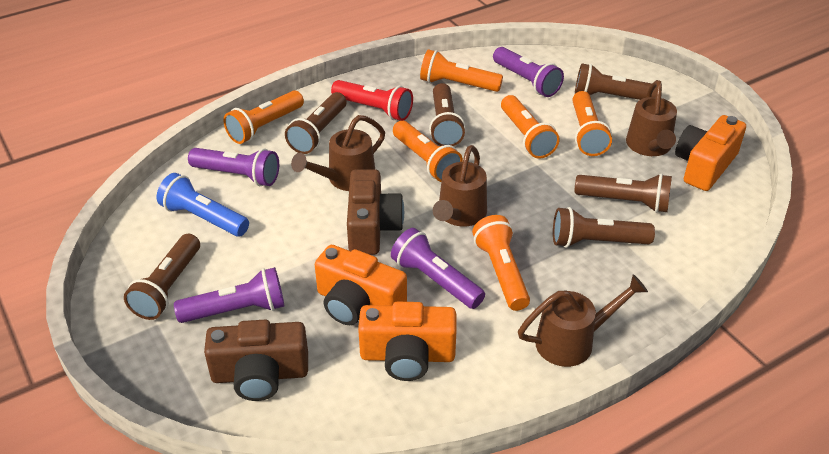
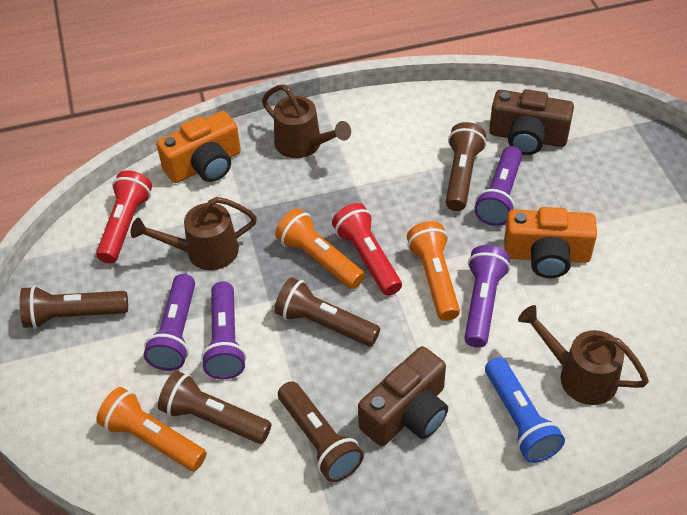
brown flashlight: 6 -> 5
brown watering can: 4 -> 3
orange camera: 3 -> 2
orange flashlight: 6 -> 3
red flashlight: 1 -> 2

